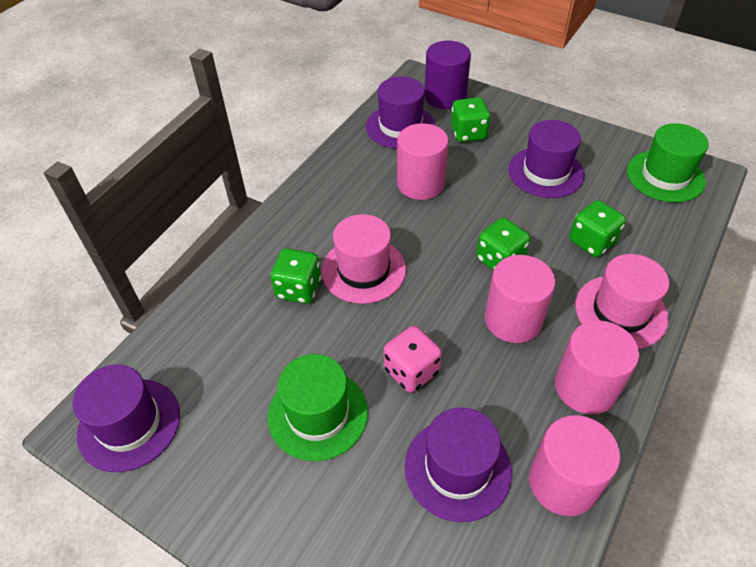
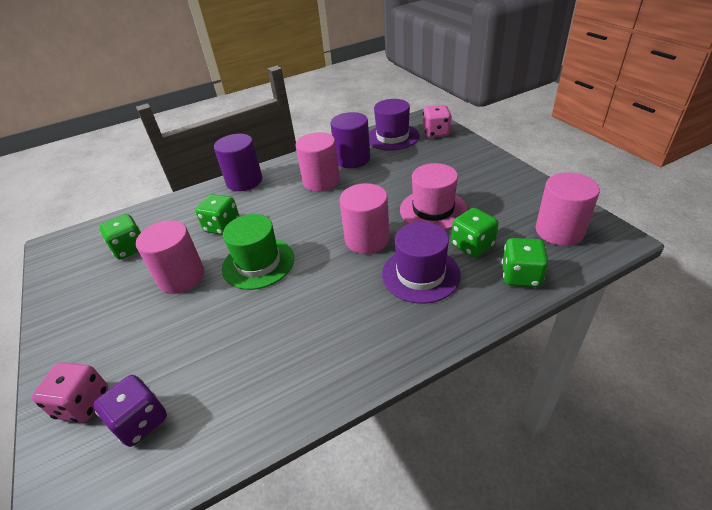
green hat: 2 -> 1
pink dice: 1 -> 2
pink hat: 2 -> 1
purple cylinder: 1 -> 2
purple dice: 0 -> 1
purple hat: 4 -> 2

